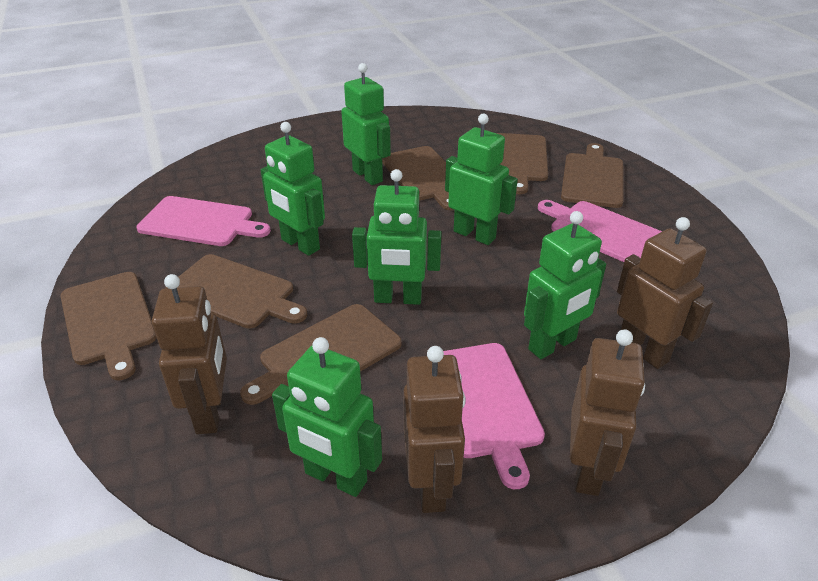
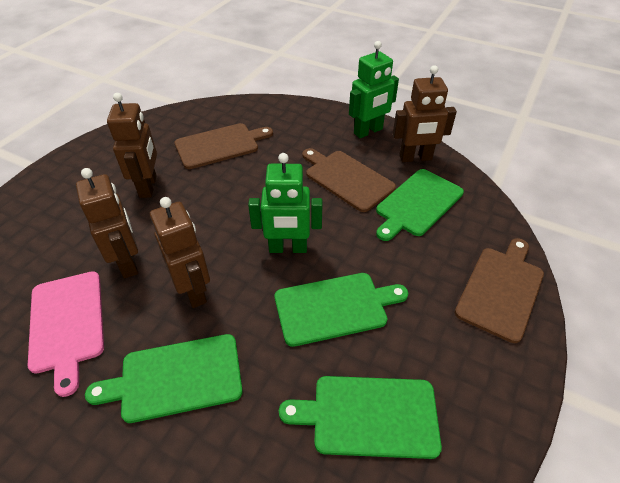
brown cutting board: 6 -> 3
green cutting board: 0 -> 4
green robot: 6 -> 2
pink cutting board: 3 -> 1

